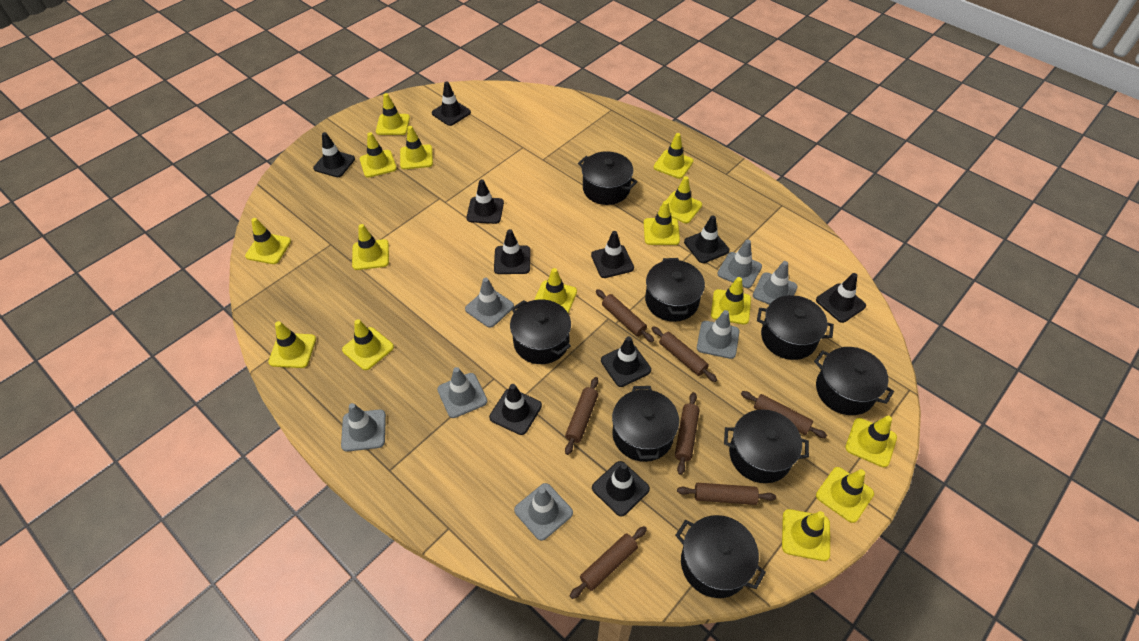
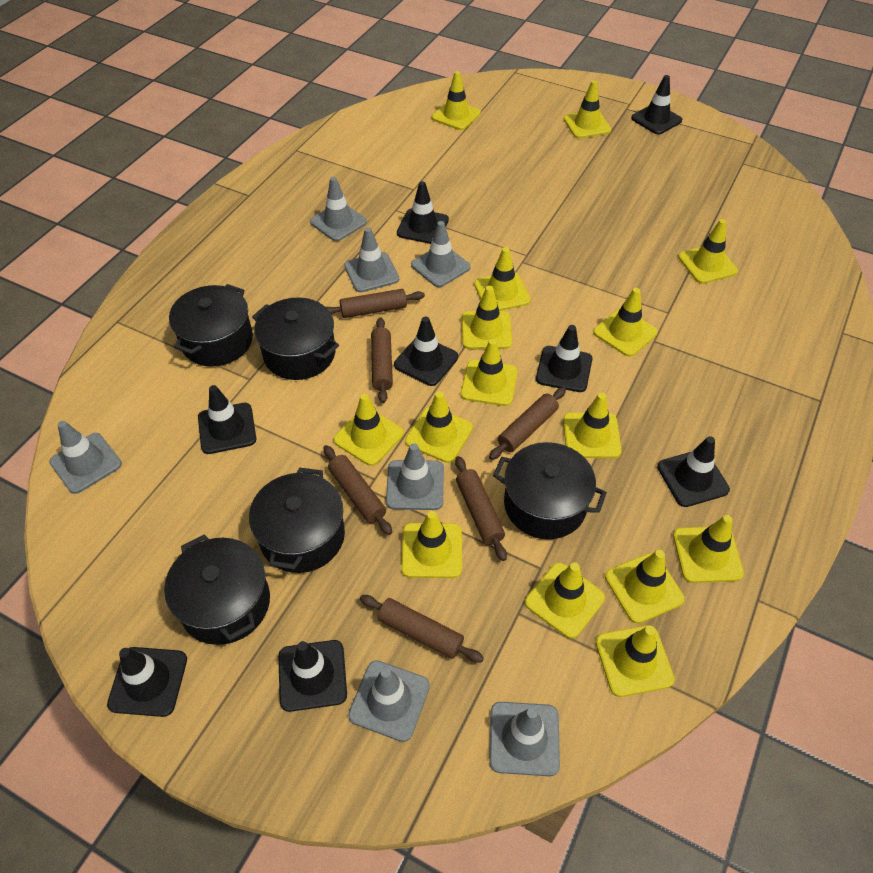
black pot: 8 -> 5
black traffic cone: 10 -> 8
brown rolling pin: 7 -> 6

